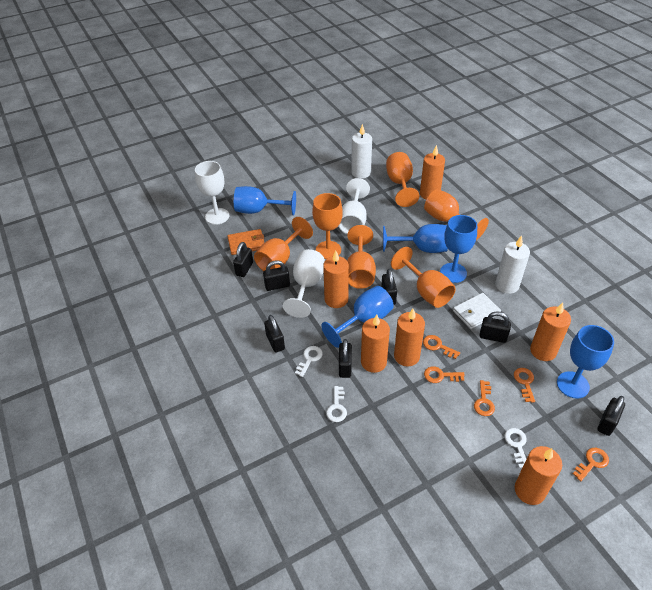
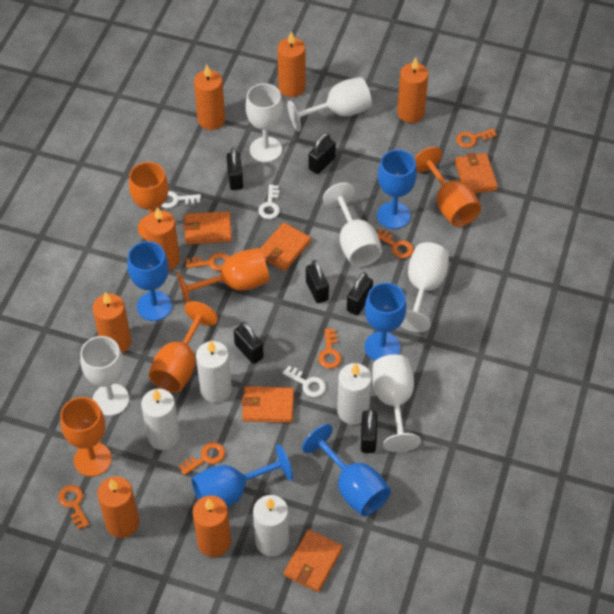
black padlock: 7 -> 6
orange candle: 6 -> 7
orange goblet: 6 -> 5
orange key: 5 -> 6
orange wallet: 1 -> 5
white candle: 2 -> 4
white goblet: 3 -> 6
white wallet: 1 -> 0

